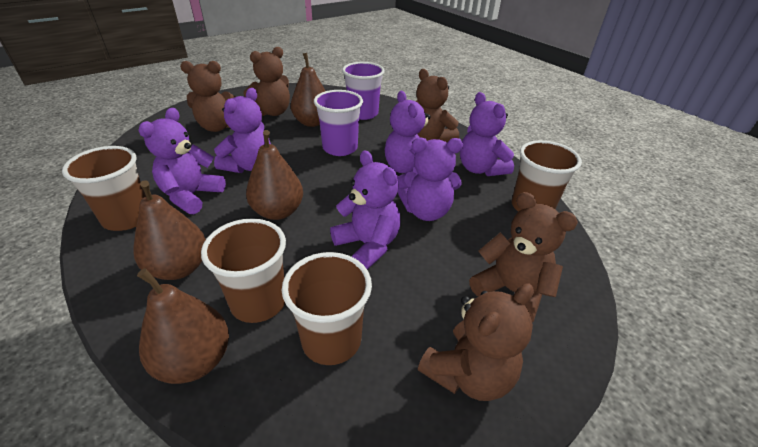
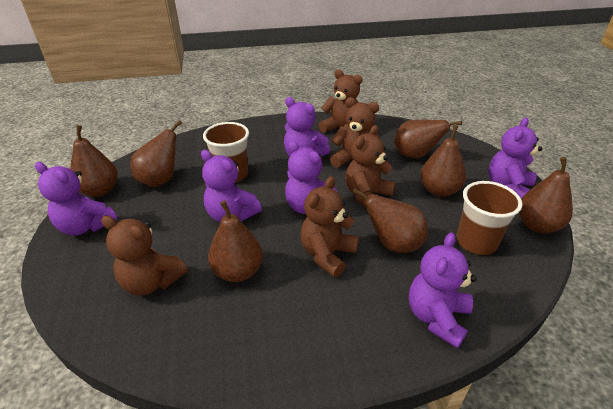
brown cup: 4 -> 2
brown pear: 4 -> 7
purple cup: 2 -> 0

